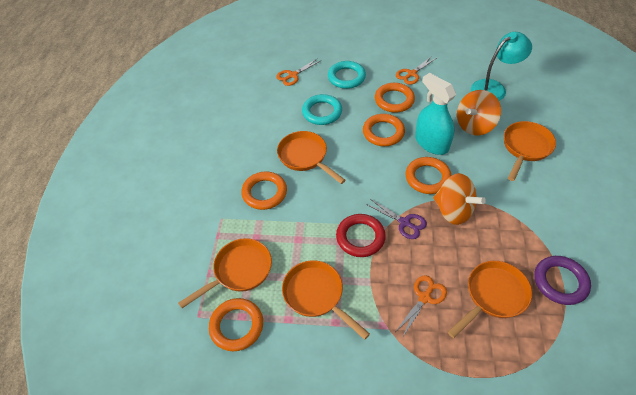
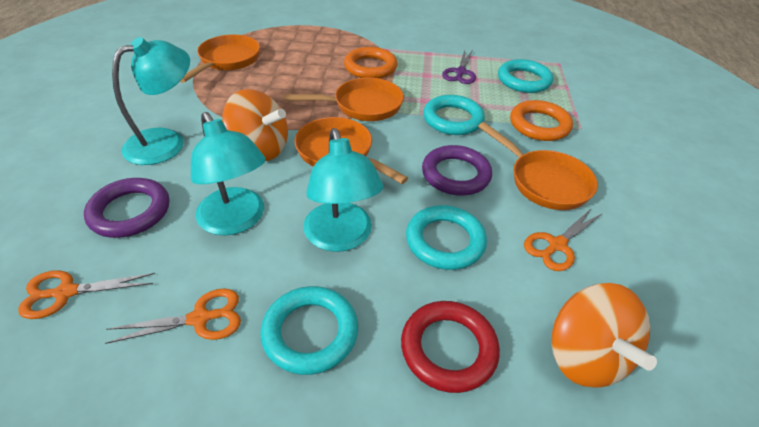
orange pan: 5 -> 4
orange ring: 5 -> 2
purple ring: 1 -> 2
turquoise lamp: 1 -> 3
turquoise ring: 2 -> 4
turquoise spray bottle: 1 -> 0

